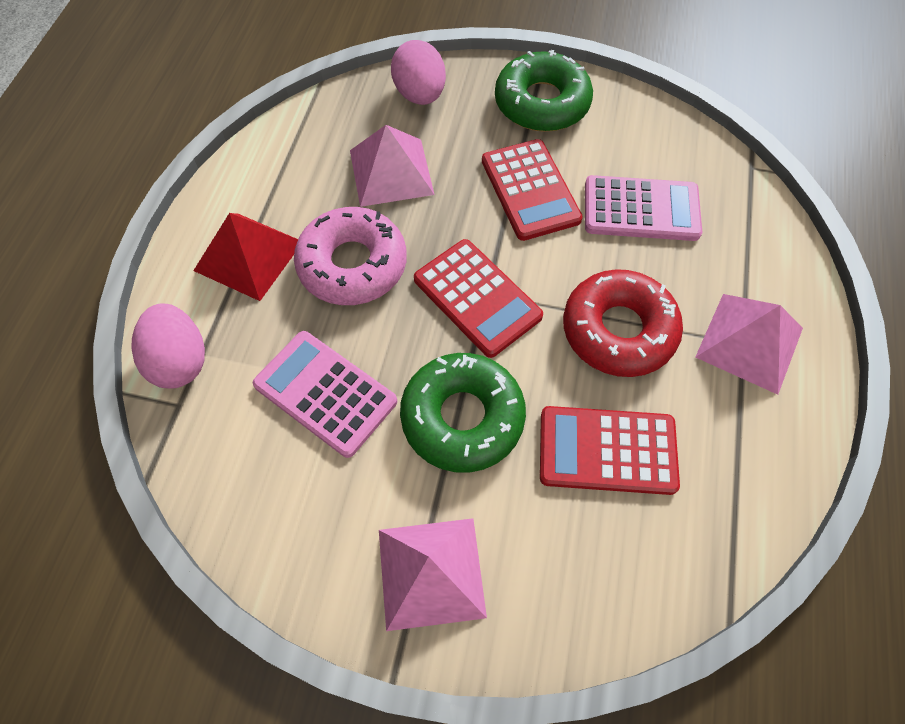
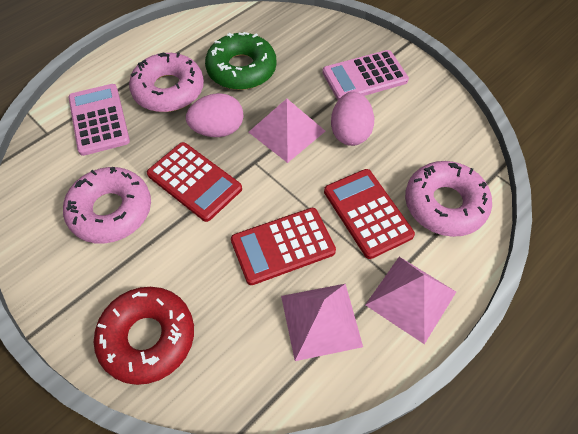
green donut: 2 -> 1
pink donut: 1 -> 3
red pyramid: 1 -> 0

